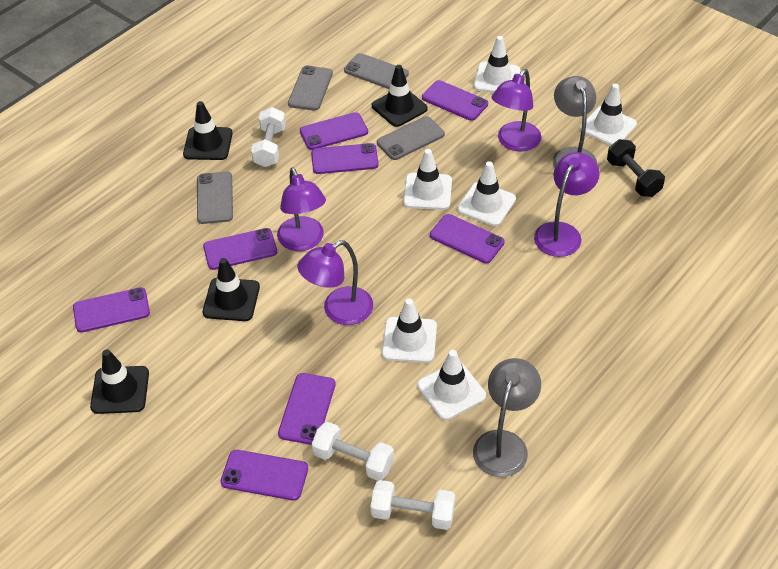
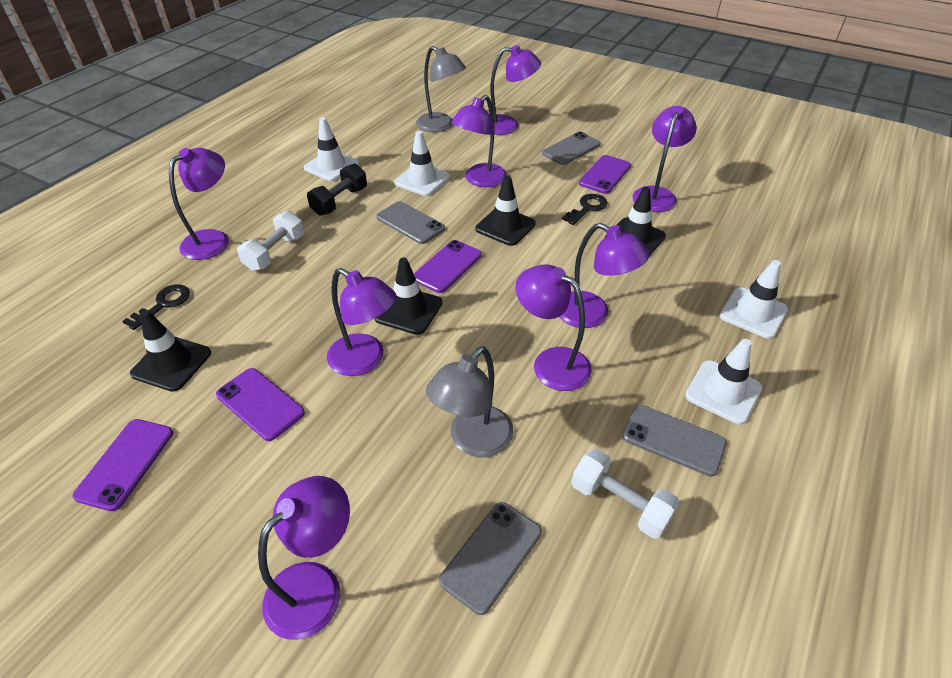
black key: 0 -> 2
purple lamp: 4 -> 8
purple phone: 8 -> 4
white dumbbell: 3 -> 2
white traffic cone: 6 -> 4

